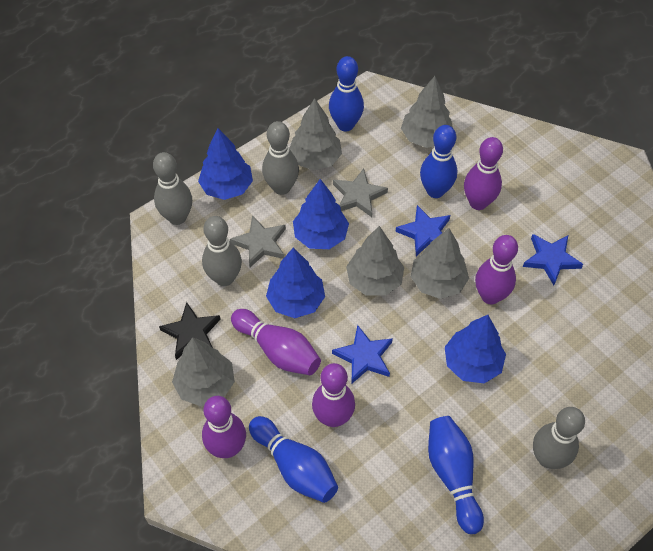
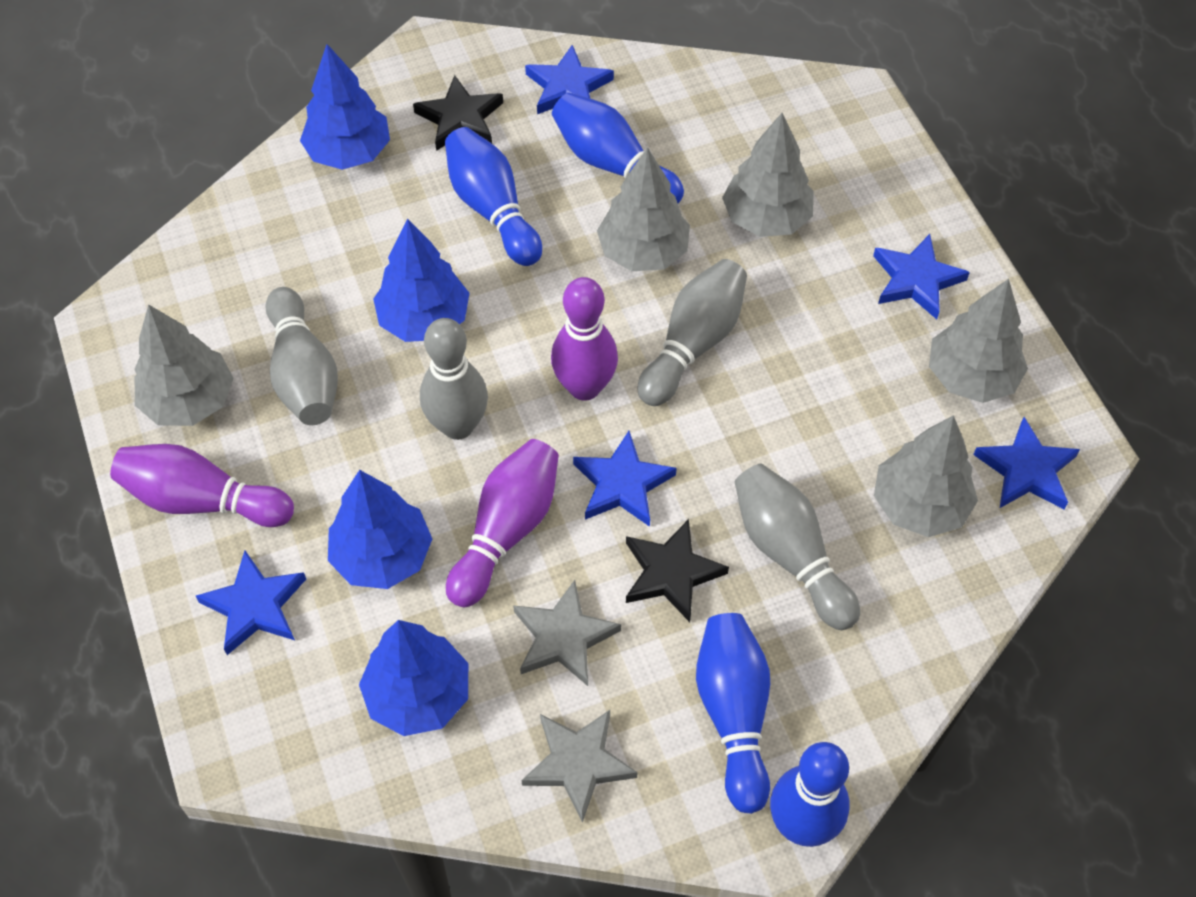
black star: 1 -> 2
blue star: 3 -> 5
purple bowling pin: 5 -> 3

